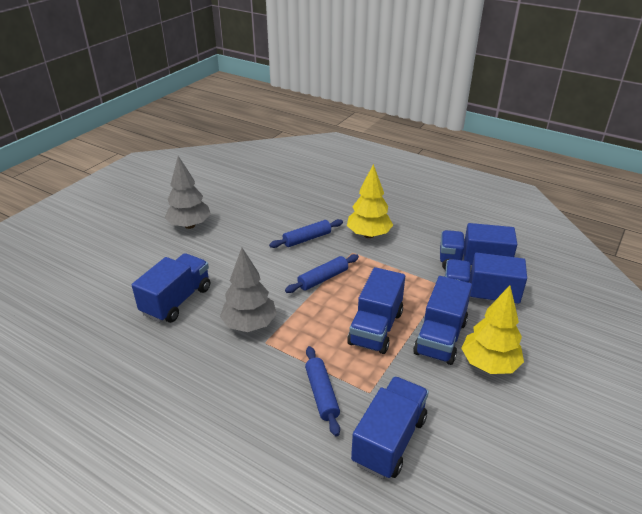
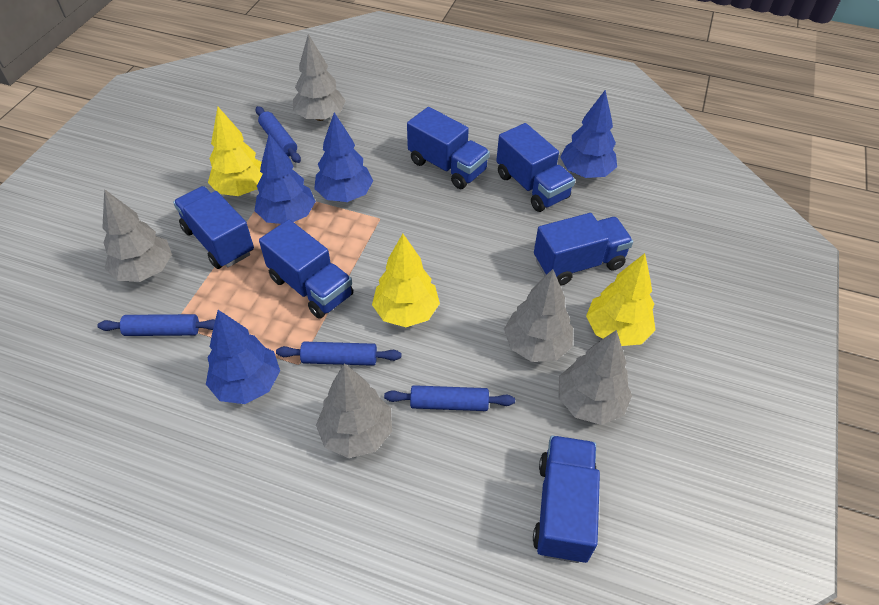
blue rolling pin: 3 -> 4
blue tree: 0 -> 4
grey tree: 2 -> 5
yellow tree: 2 -> 3

